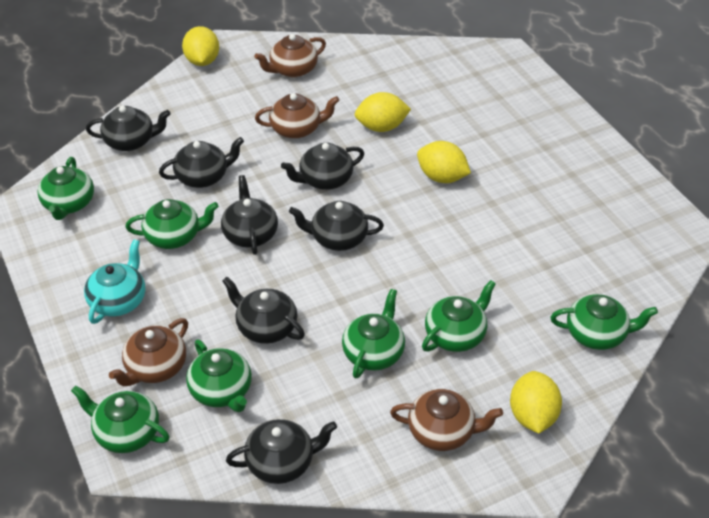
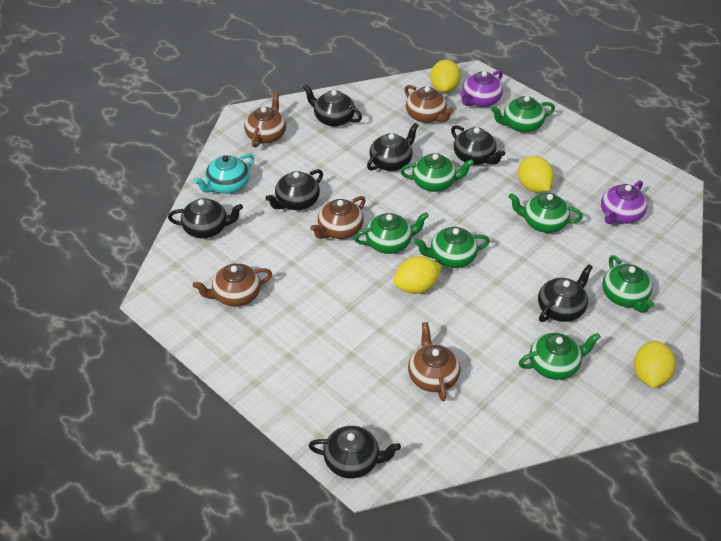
brown teapot: 4 -> 5
purple teapot: 0 -> 2

